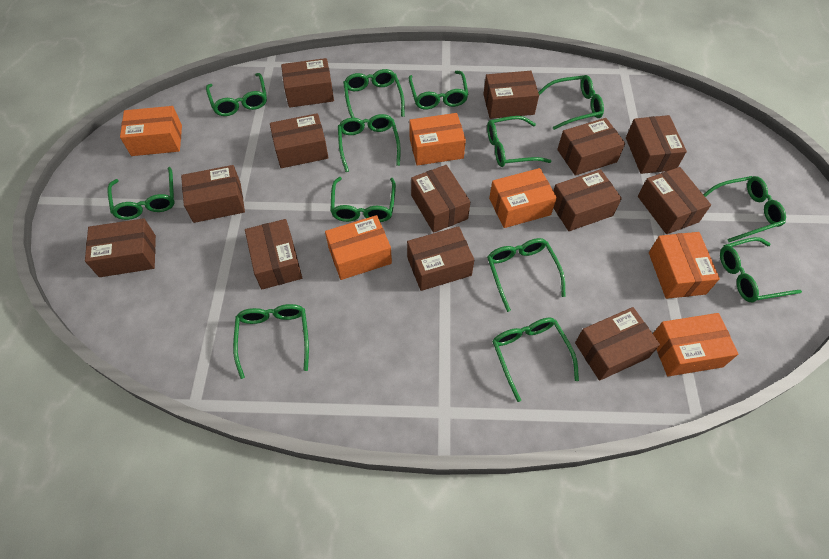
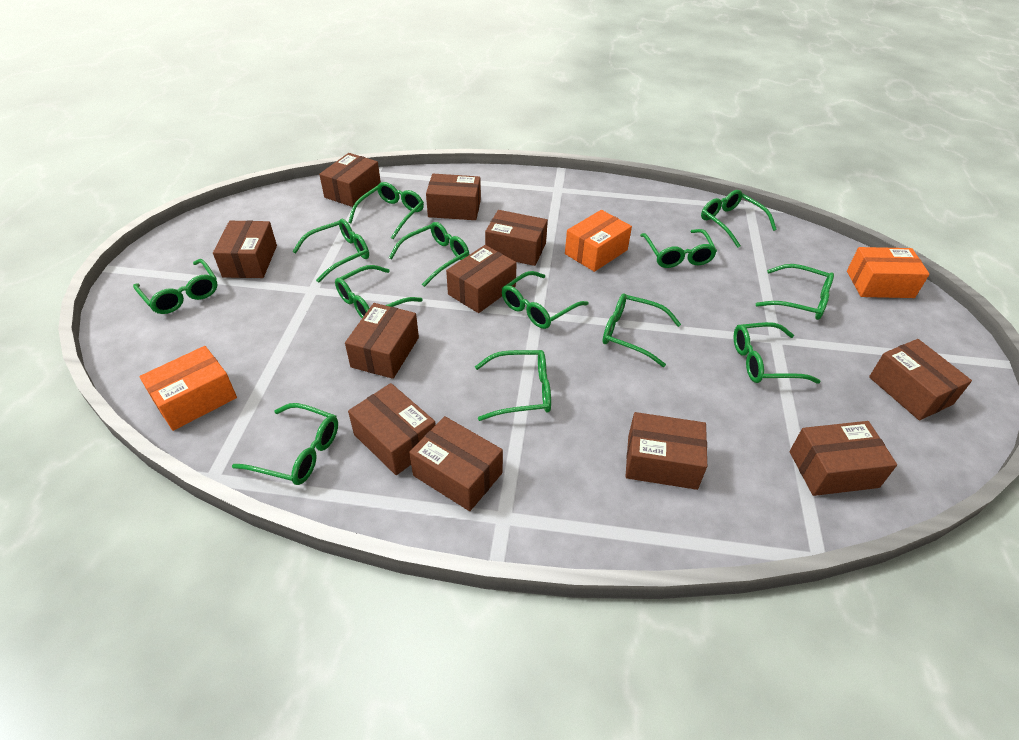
brown box: 13 -> 11
orange box: 6 -> 3

